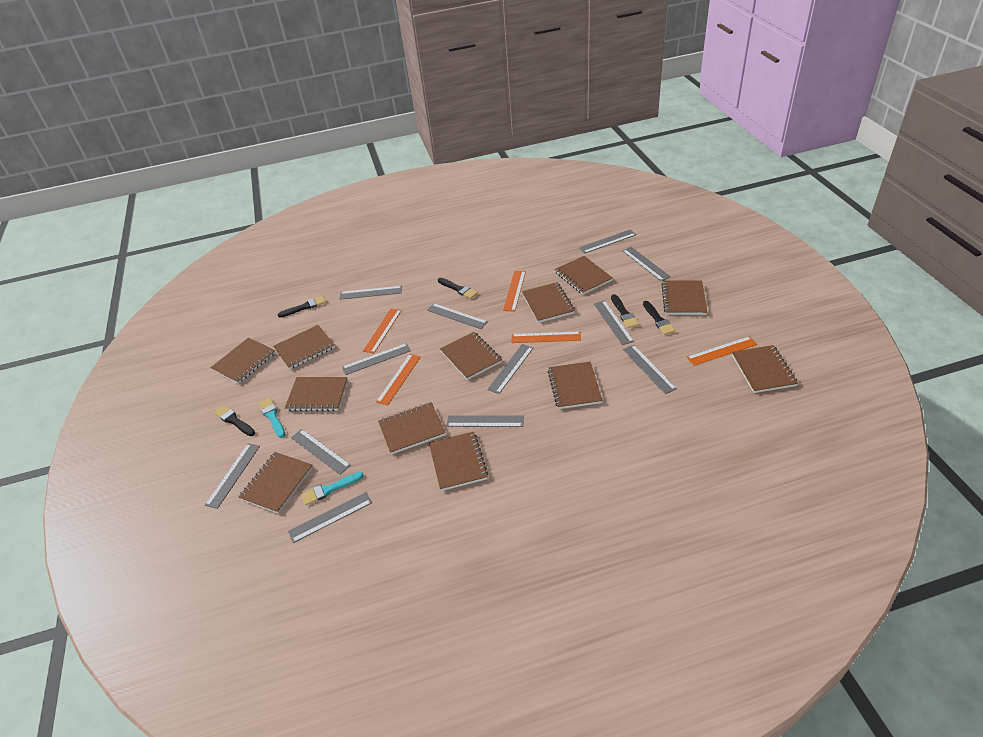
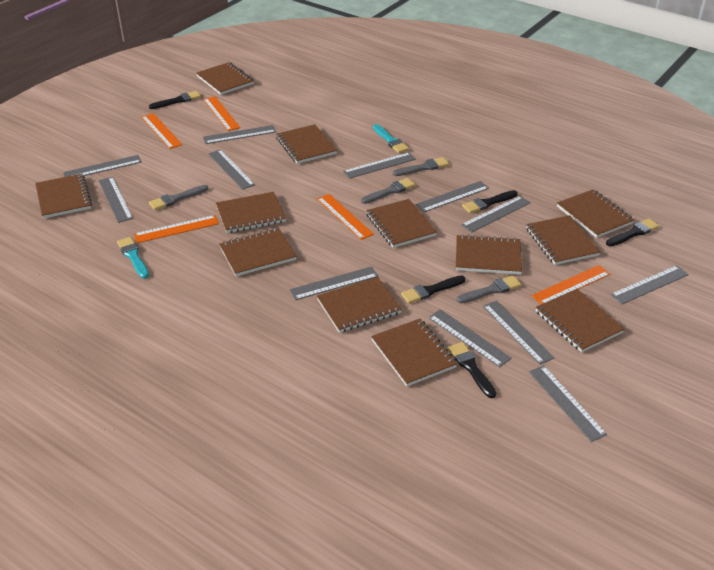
grey brush: 0 -> 4

